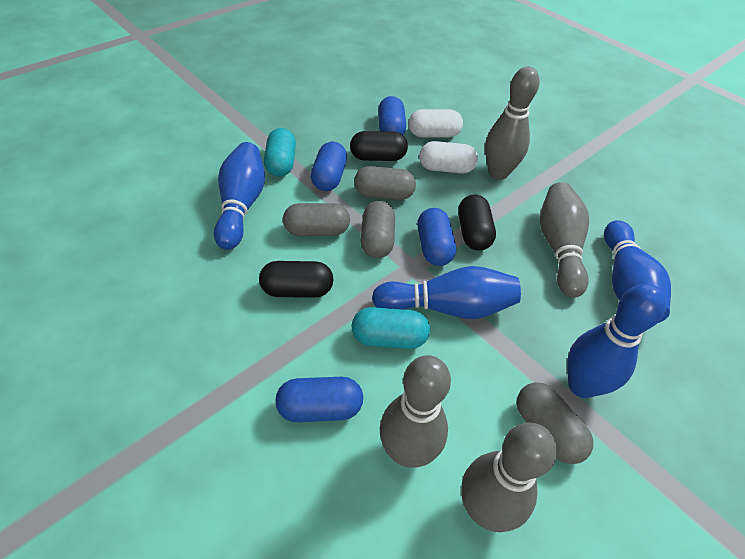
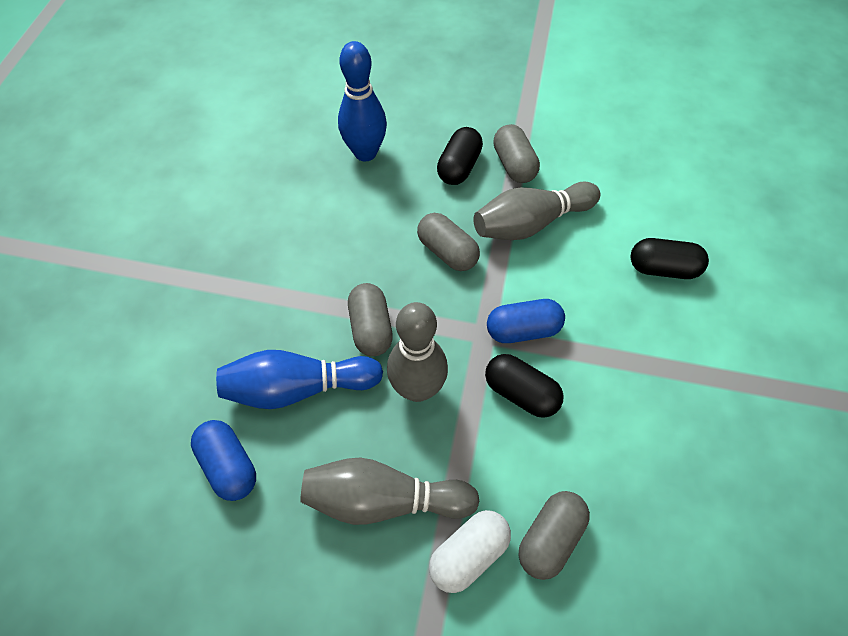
blue bowling pin: 4 -> 2
blue capsule: 4 -> 2
grey bowling pin: 4 -> 3
turquoise capsule: 2 -> 0
white capsule: 2 -> 1

